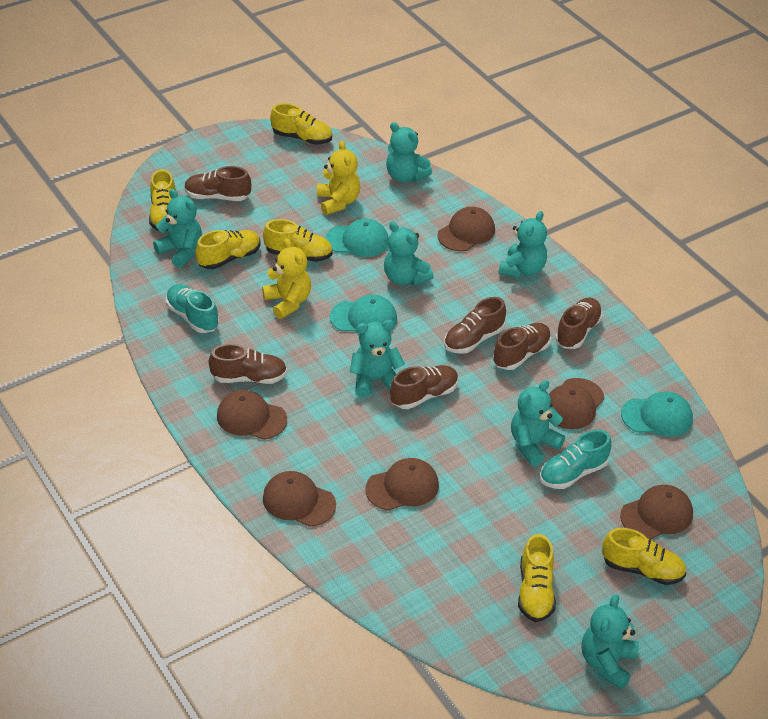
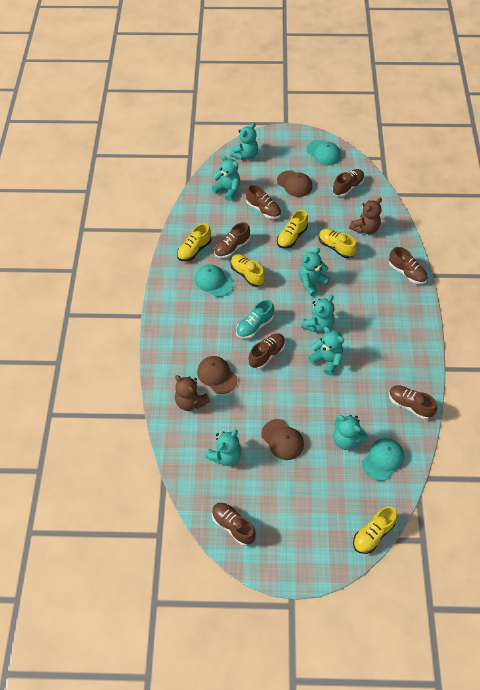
brown cap: 6 -> 3
brown shoe: 6 -> 7
brown teddy bear: 0 -> 2
turquoise shoe: 2 -> 1
yellow shoe: 6 -> 5
yellow teddy bear: 2 -> 0

